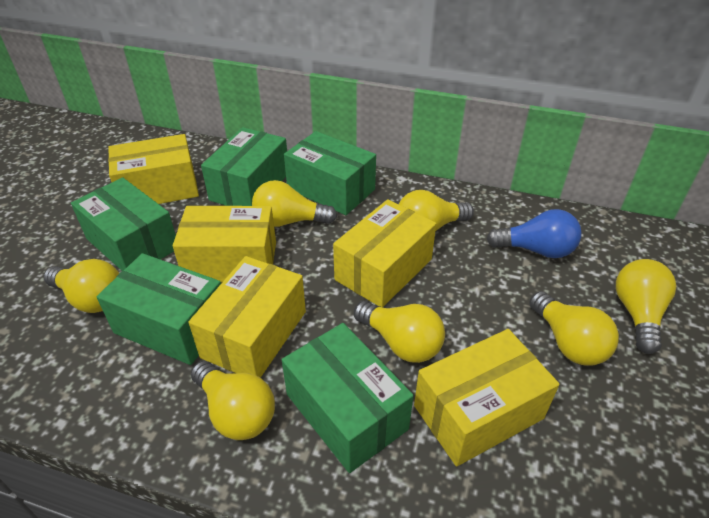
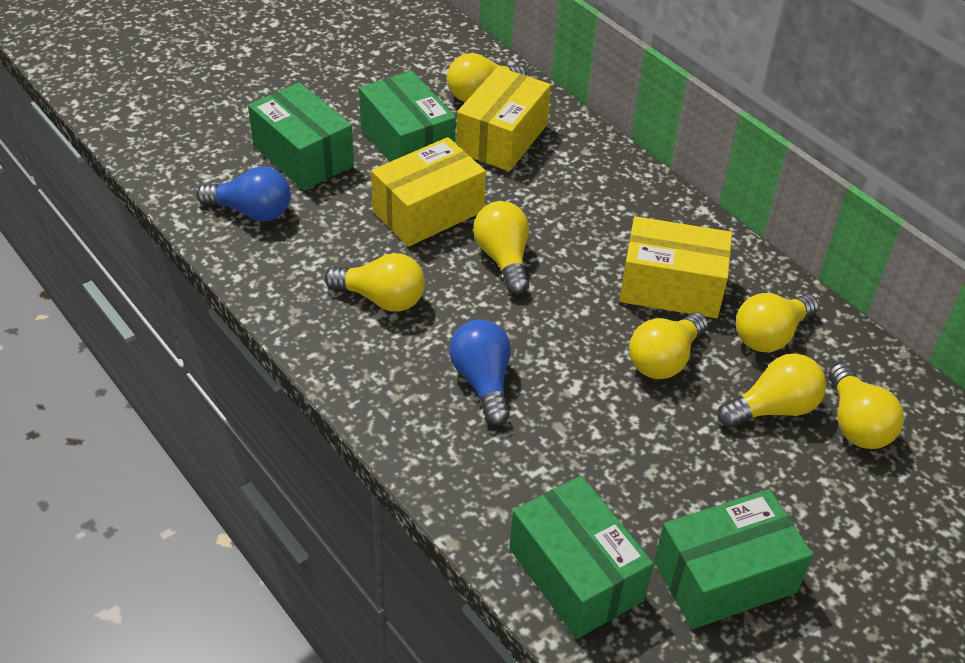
blue light bulb: 1 -> 2
green box: 5 -> 4
yellow box: 5 -> 3

